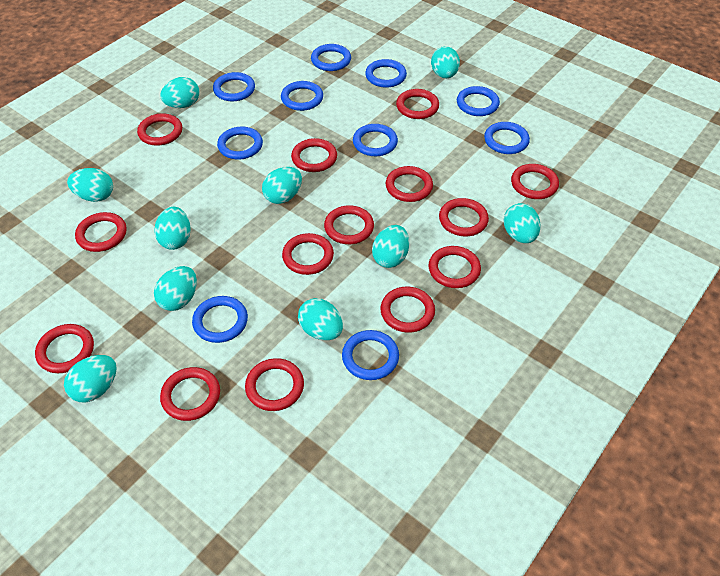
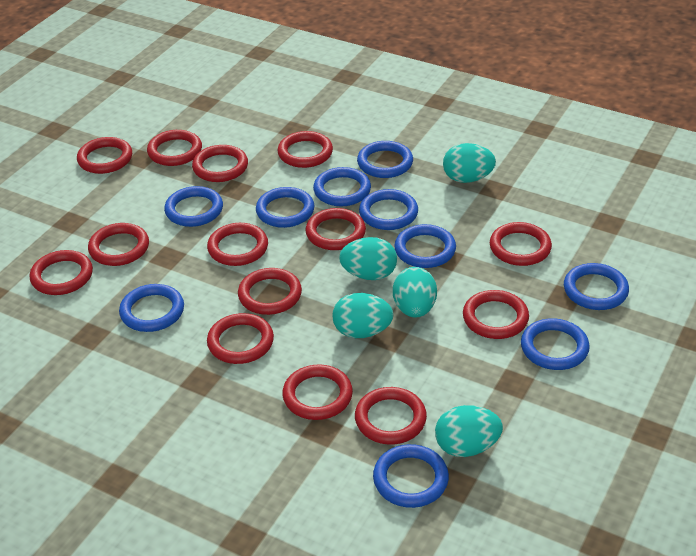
turquoise egg: 10 -> 5

